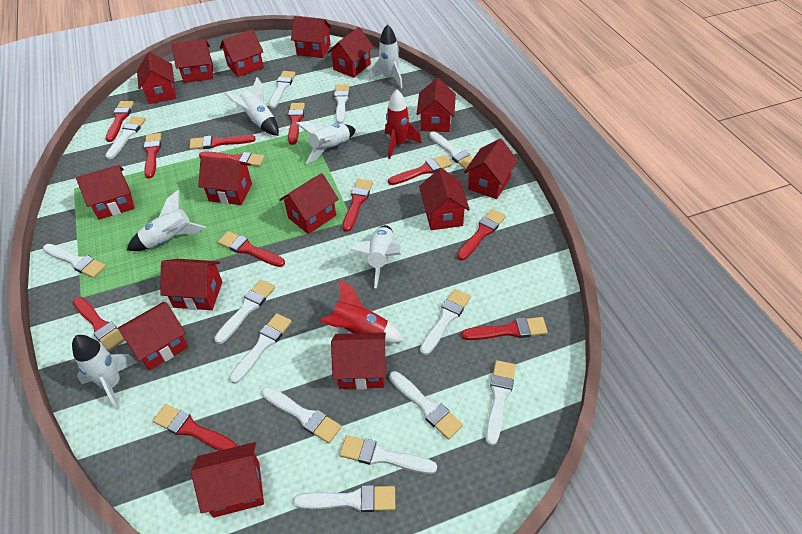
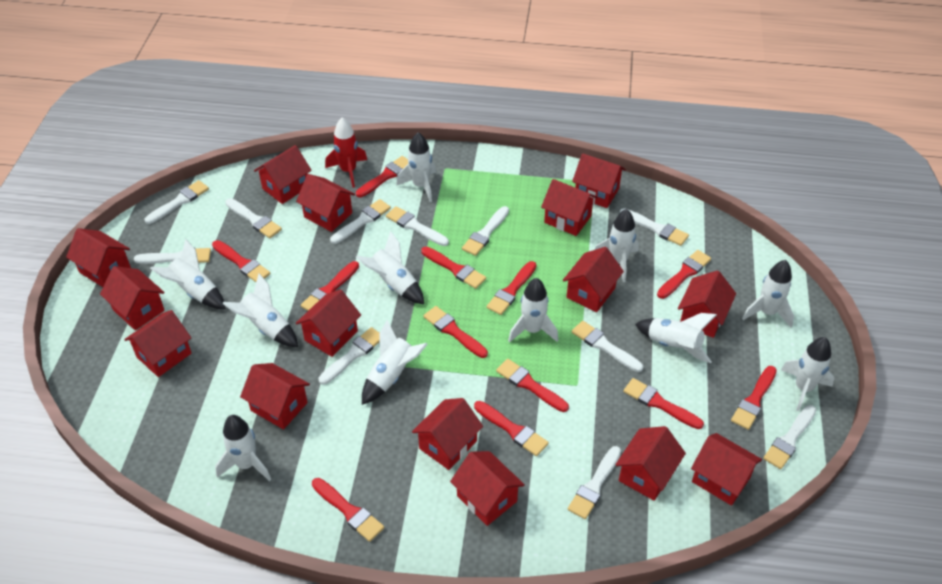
red rocket: 2 -> 1
white brush: 13 -> 11
white rocket: 6 -> 11

